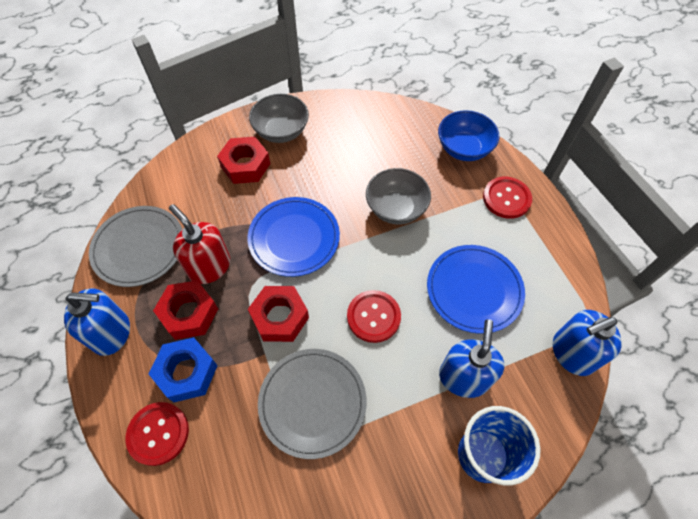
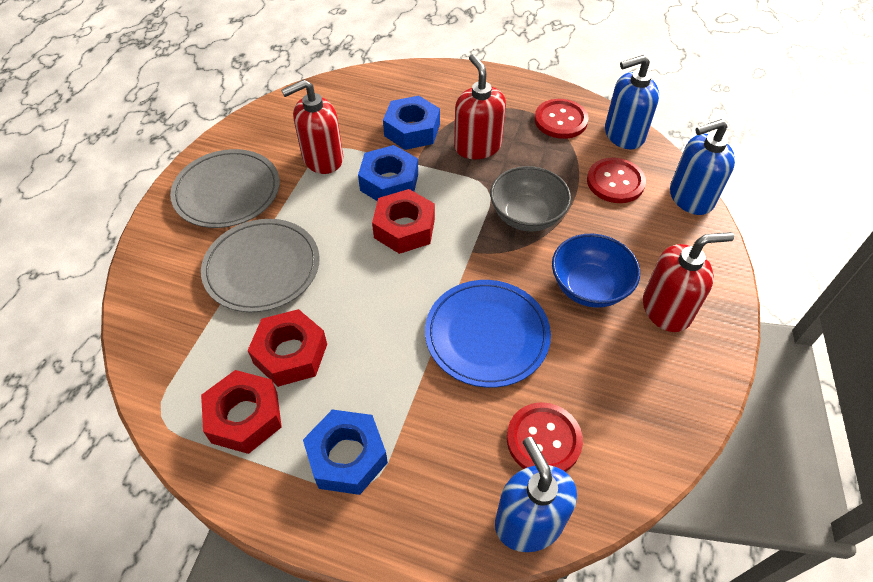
blue cup: 1 -> 0
blue nut: 1 -> 3
blue plate: 2 -> 1
grey bowl: 2 -> 1
red soap dispenser: 1 -> 3

